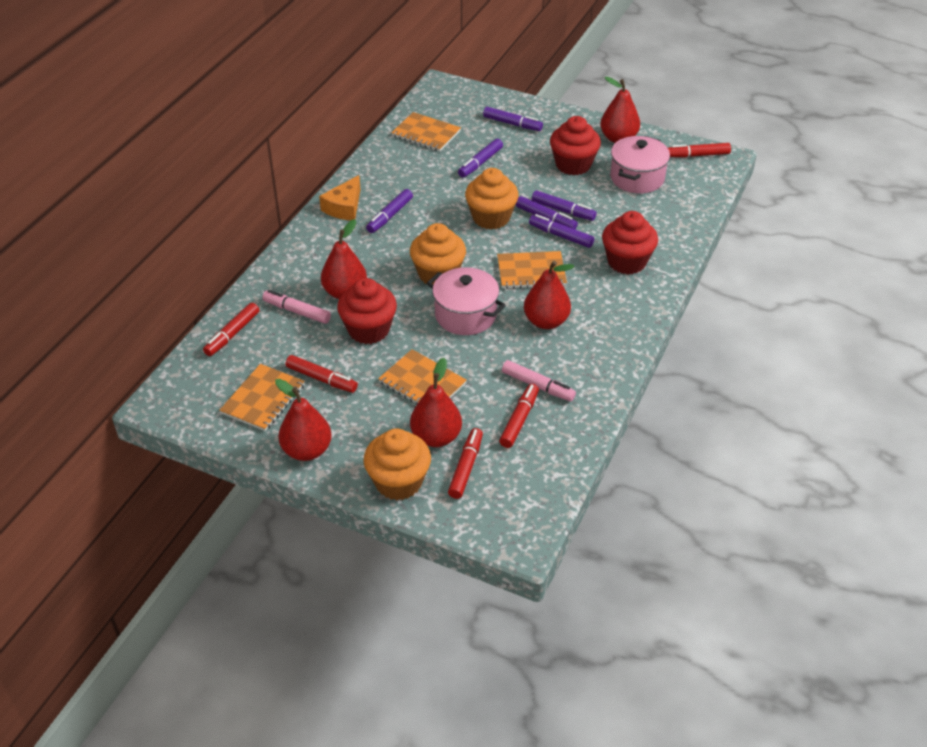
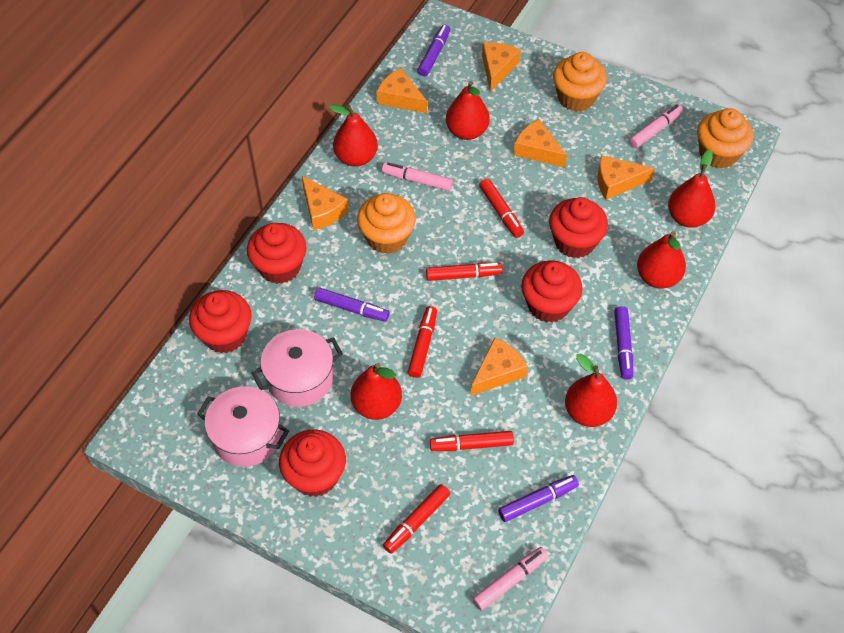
orange cheese: 1 -> 6
orange notebook: 4 -> 0
pink marker: 2 -> 3
purple marker: 6 -> 4
red cupcake: 3 -> 5
red pear: 5 -> 6

